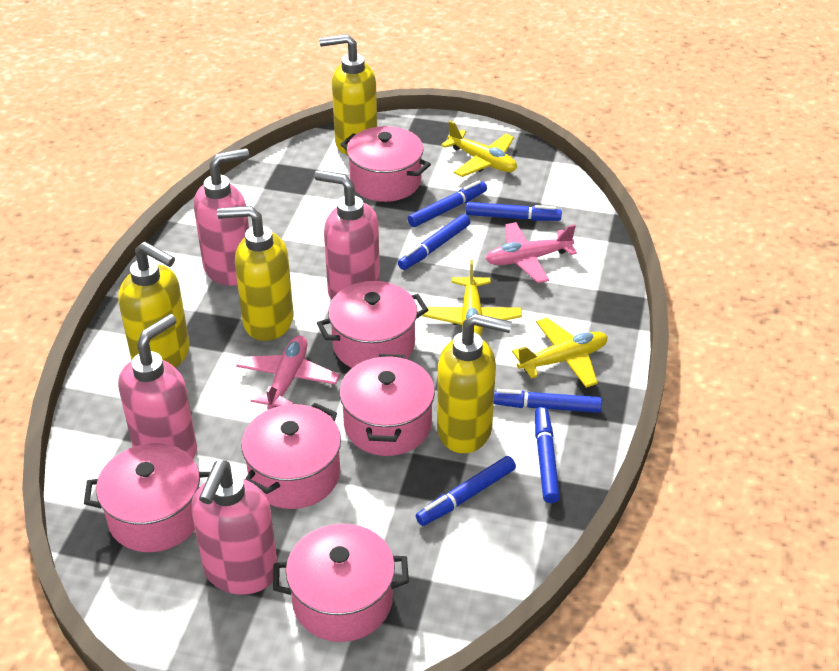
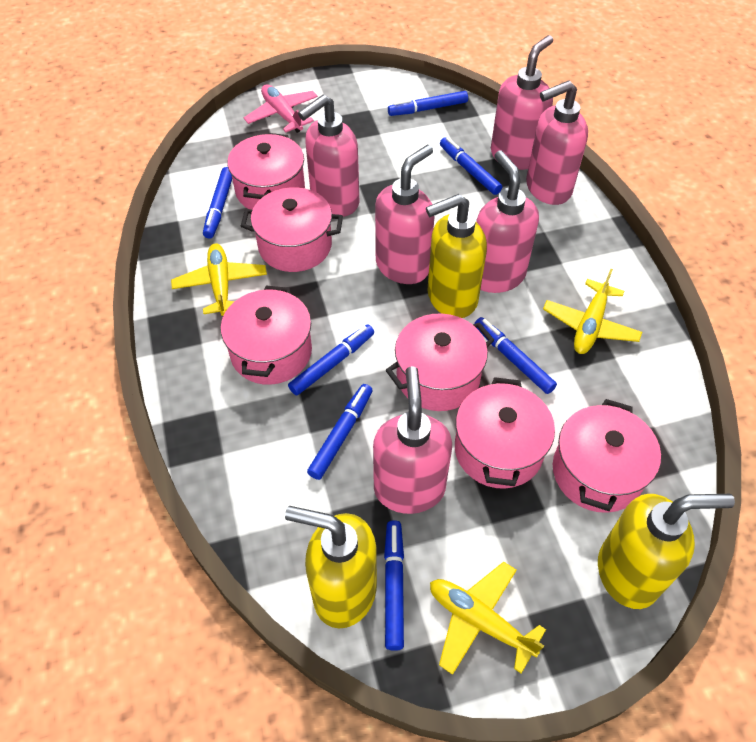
blue marker: 6 -> 7
pink plane: 2 -> 1
pink soap dispenser: 4 -> 6
yellow soap dispenser: 4 -> 3

